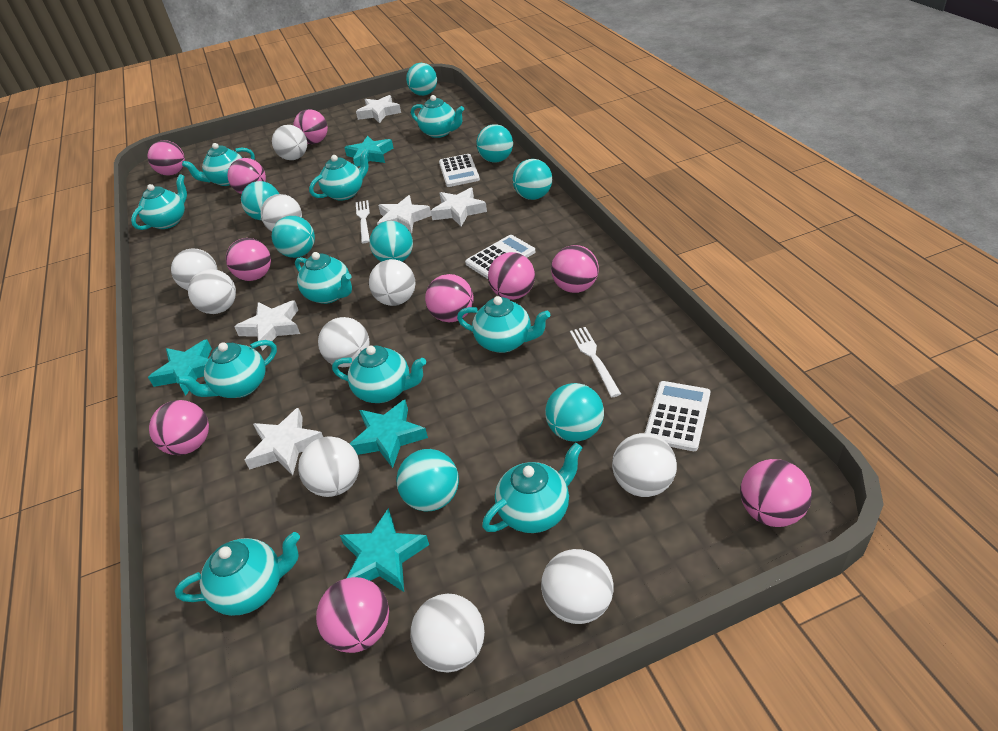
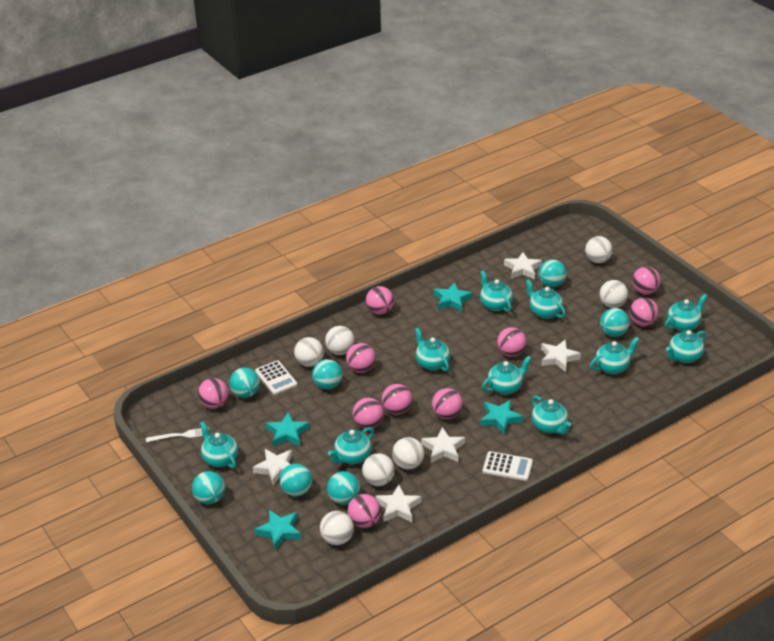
turquoise ball: 8 -> 7
white ball: 10 -> 7
white calculator: 3 -> 2
white fork: 2 -> 1

